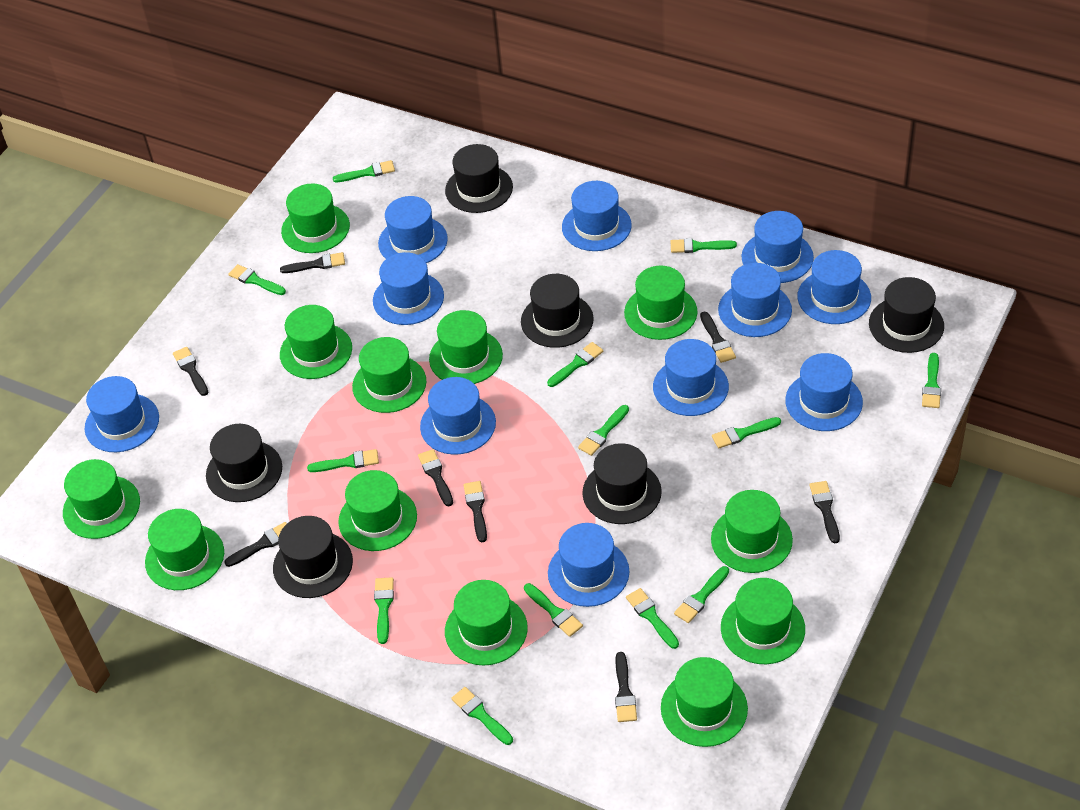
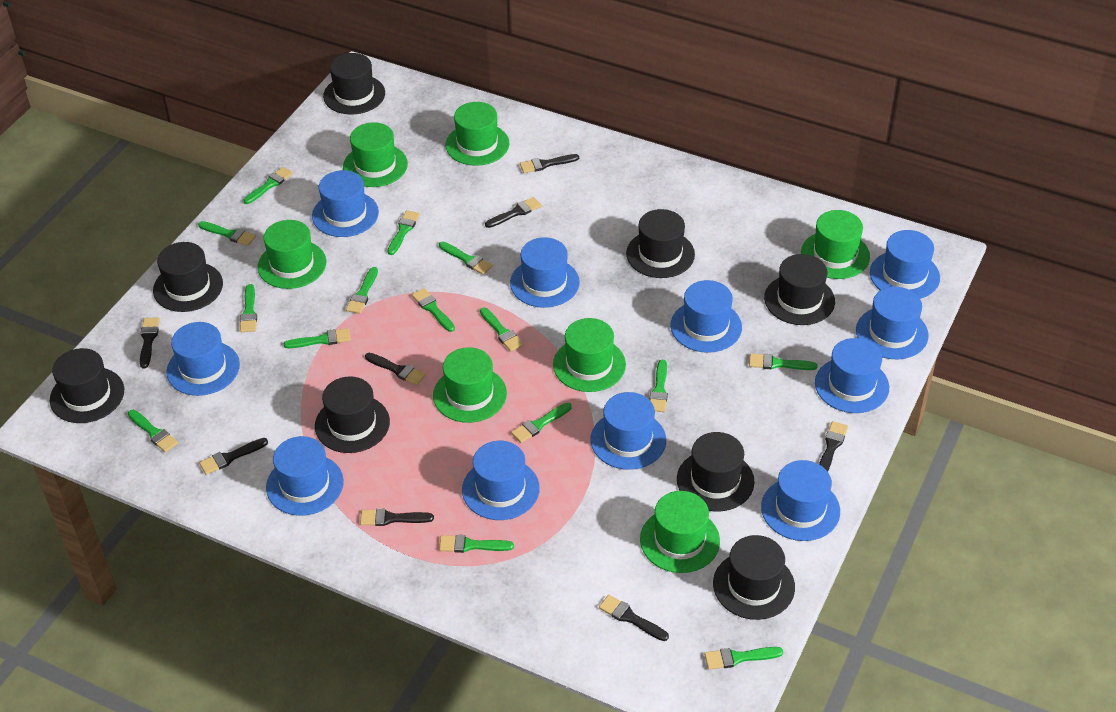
black hat: 6 -> 8
green brush: 13 -> 15
green hat: 12 -> 7

